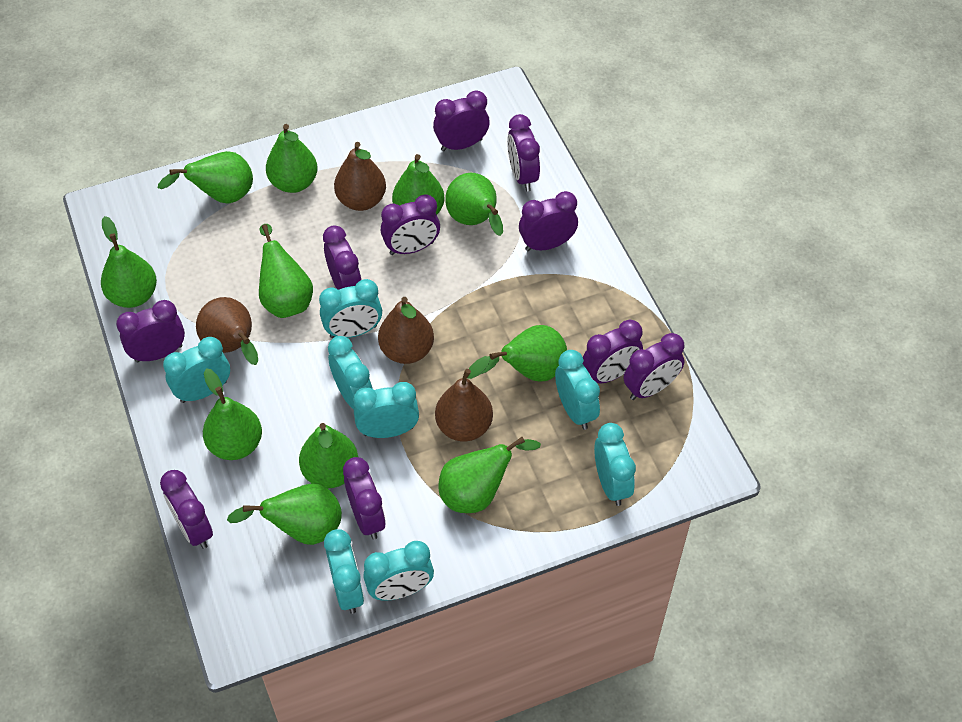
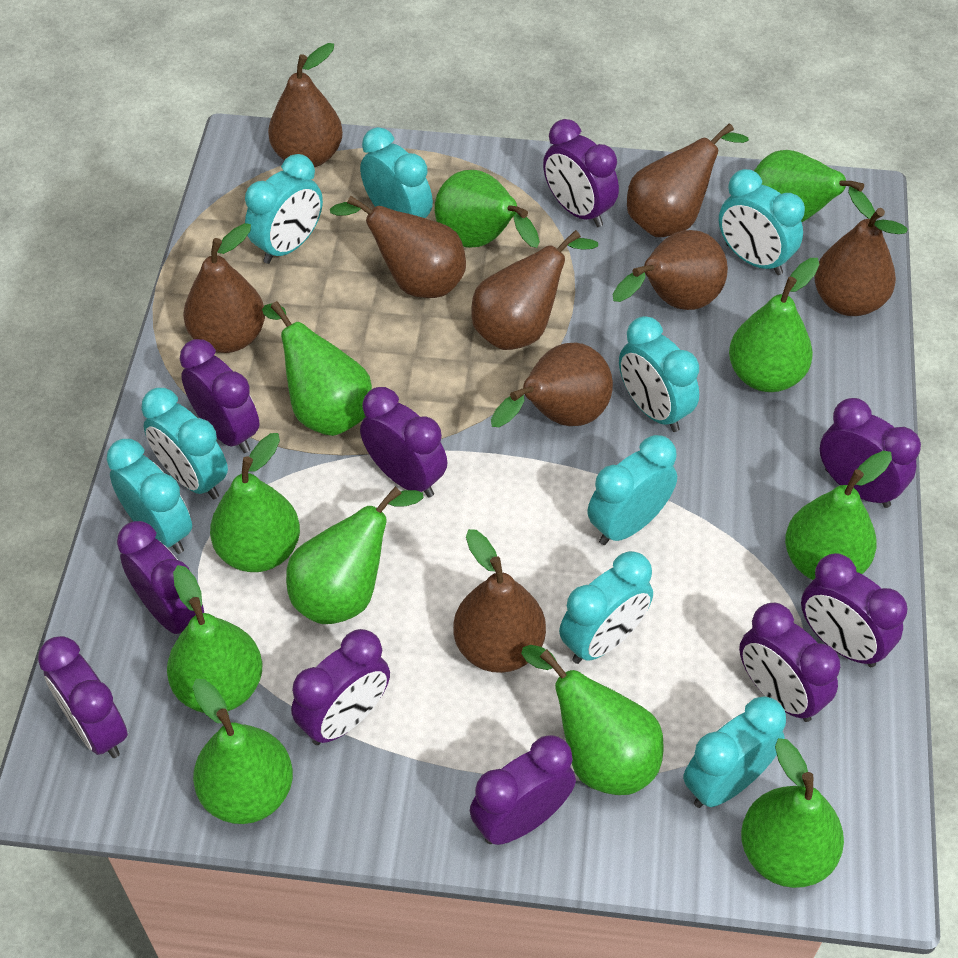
brown pear: 4 -> 9
turquoise clock: 8 -> 9

